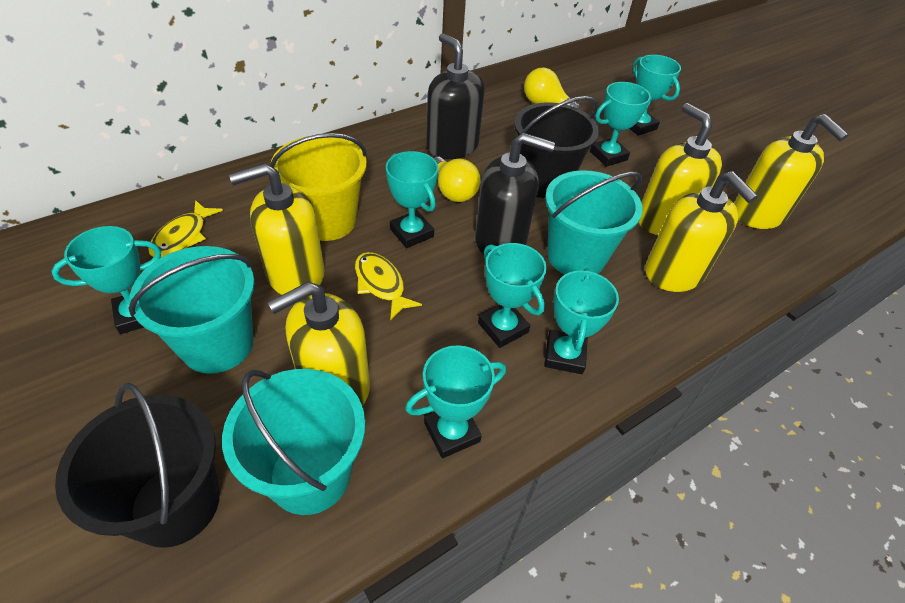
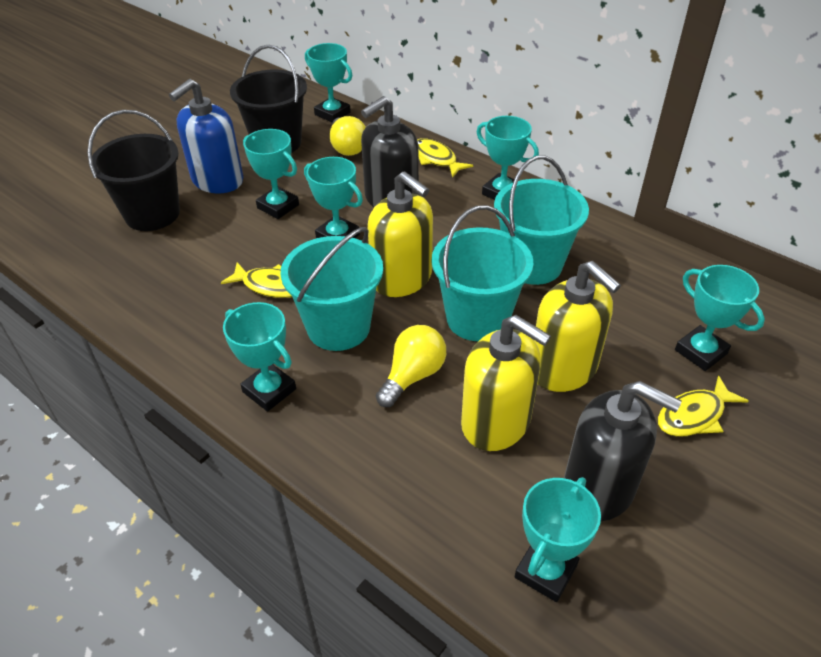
blue soap dispenser: 0 -> 1
yellow bucket: 1 -> 0
yellow fish: 2 -> 3
yellow soap dispenser: 5 -> 3

